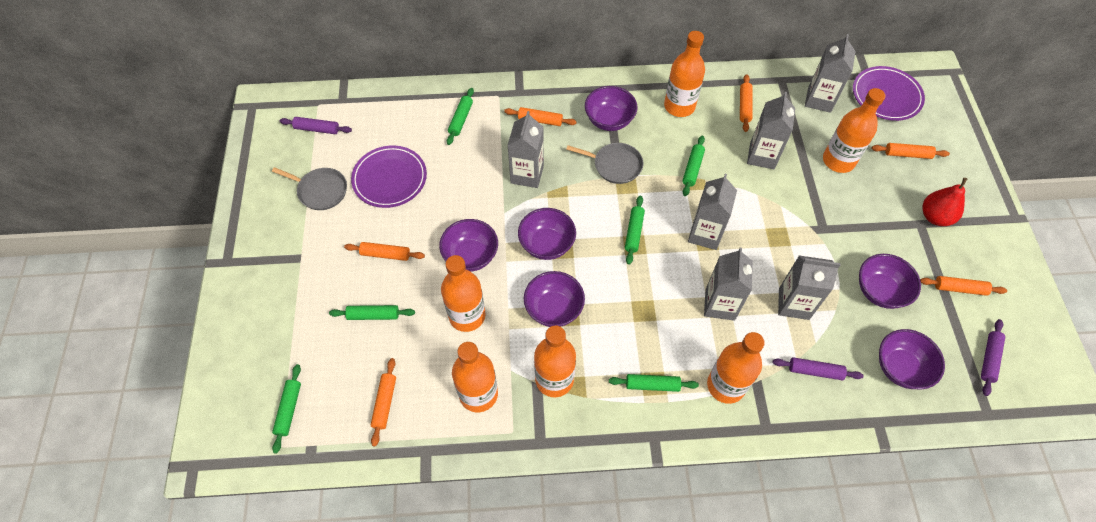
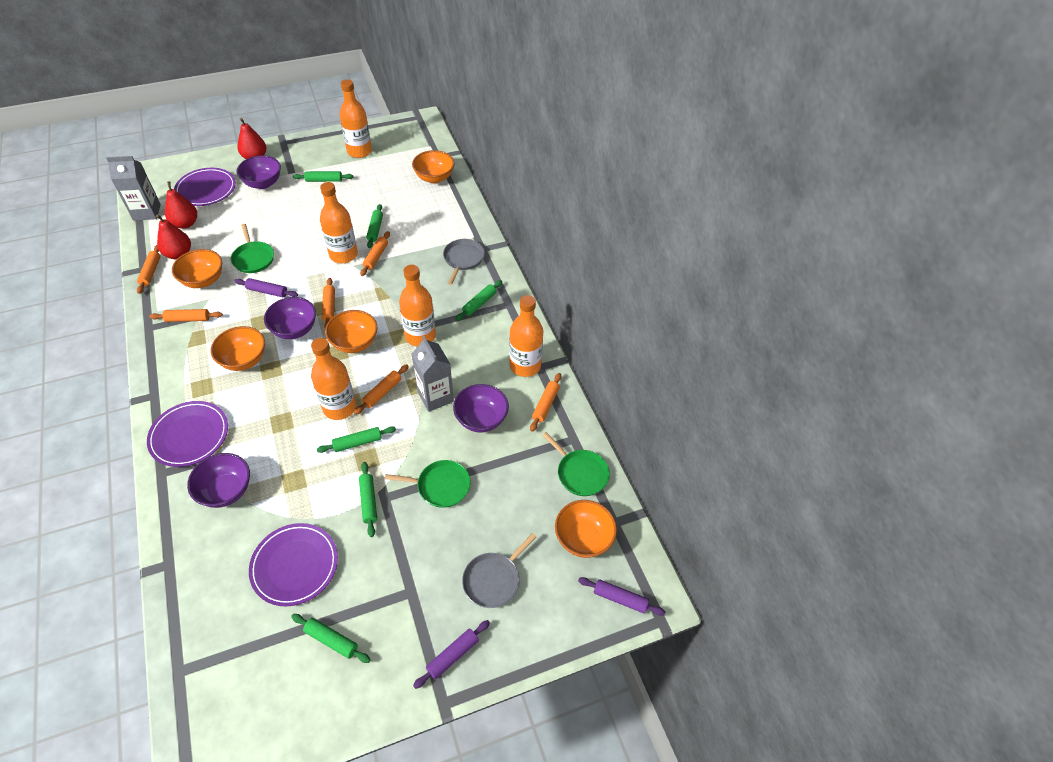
green pan: 0 -> 3
grey carton: 6 -> 2
orange bottle: 6 -> 5
orange bowl: 0 -> 5
purple bowl: 6 -> 4
purple plate: 2 -> 3
red pear: 1 -> 3

